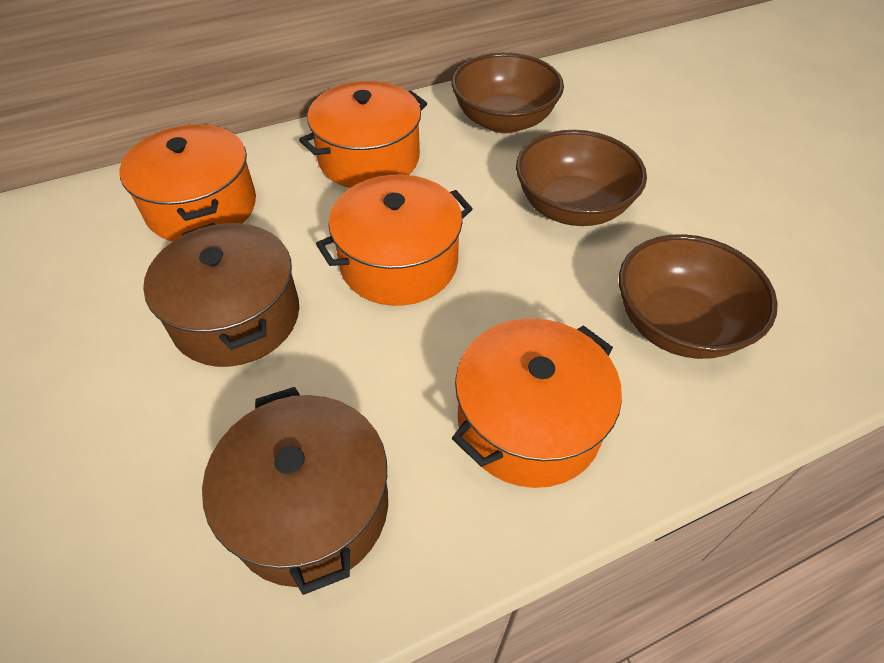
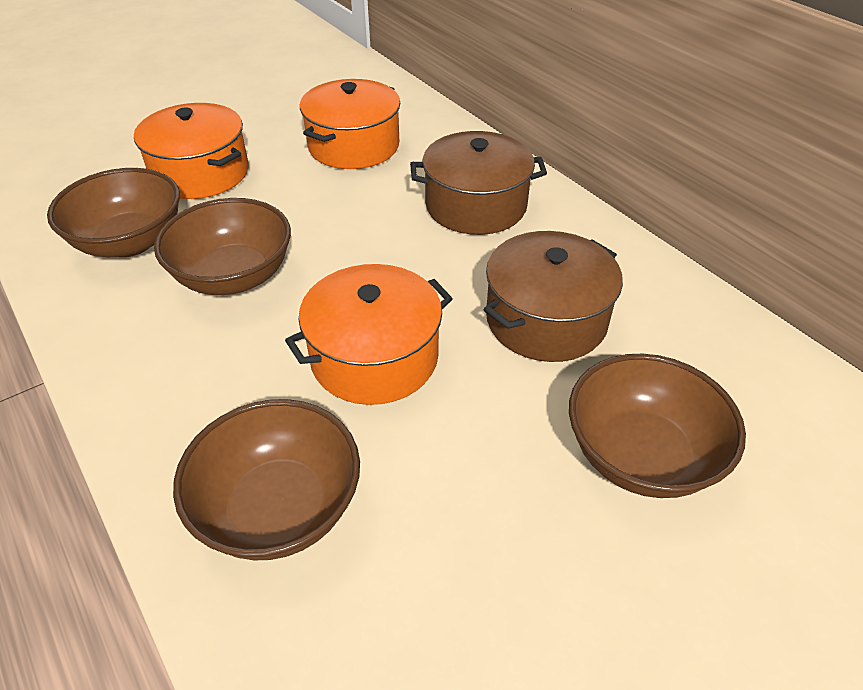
brown bowl: 3 -> 4
orange pot: 4 -> 3

